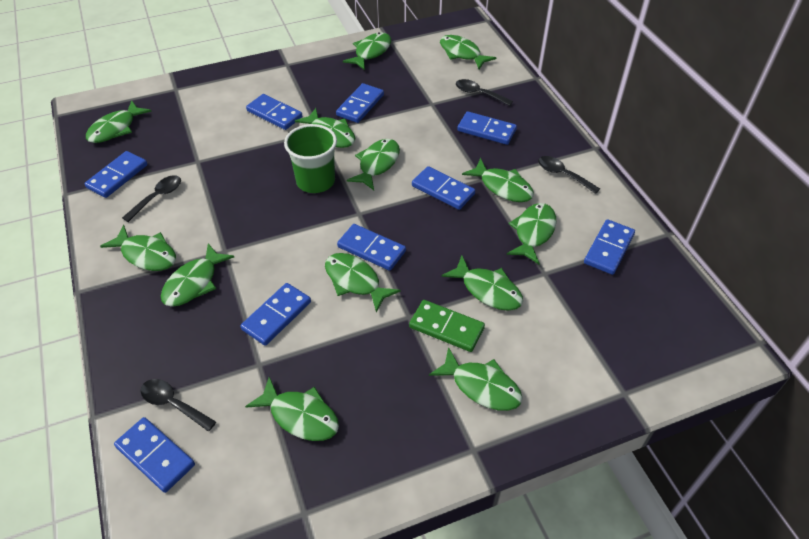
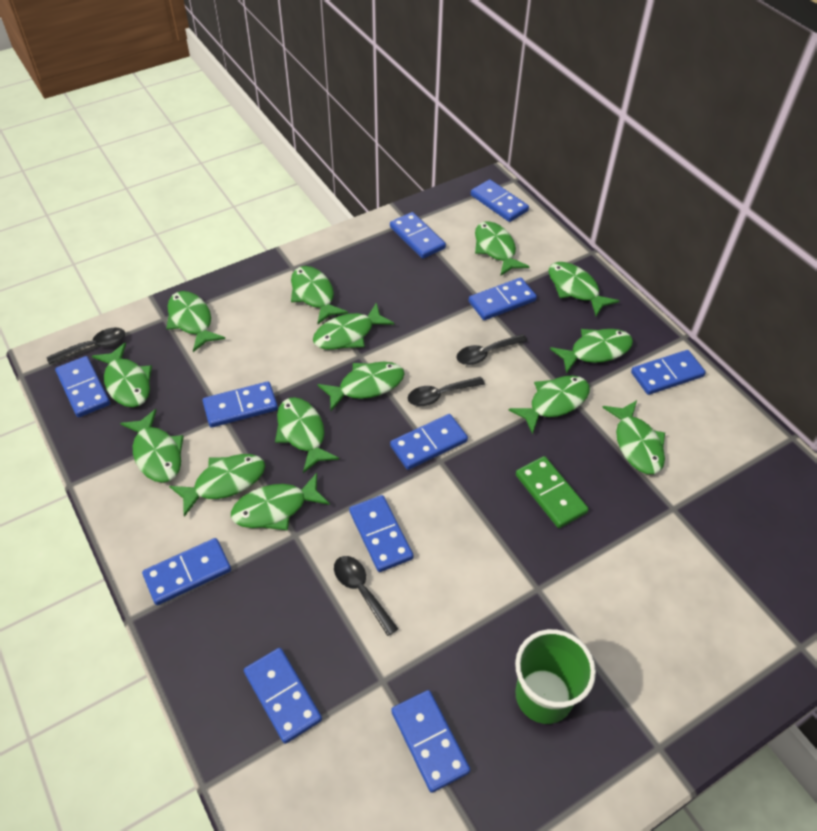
blue domino: 9 -> 11
green fish: 13 -> 14

